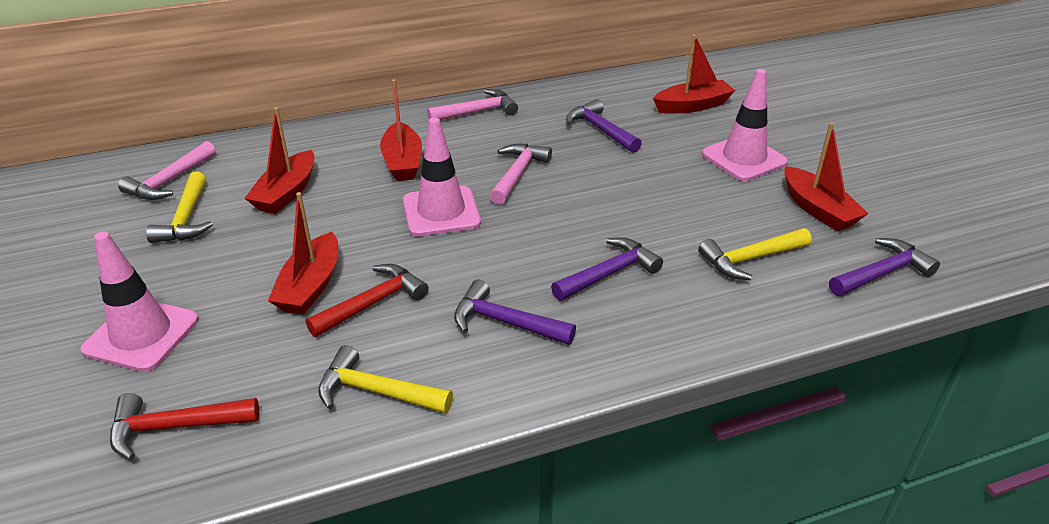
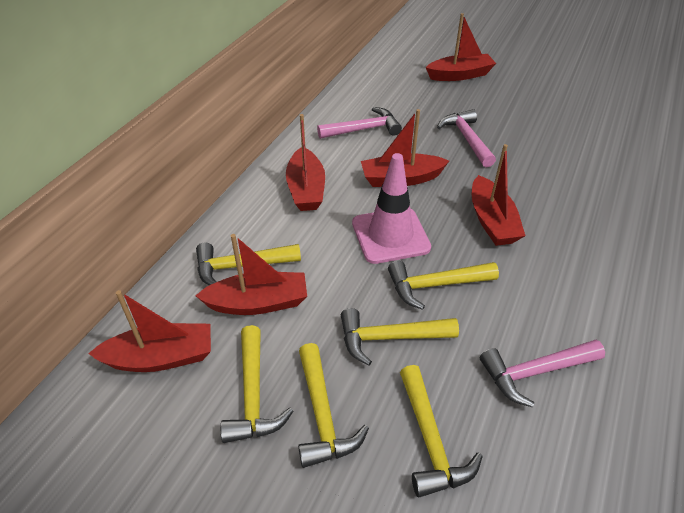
pink traffic cone: 3 -> 1
purple hammer: 4 -> 0
red boat: 5 -> 6
red hammer: 2 -> 0
yellow hammer: 3 -> 6

